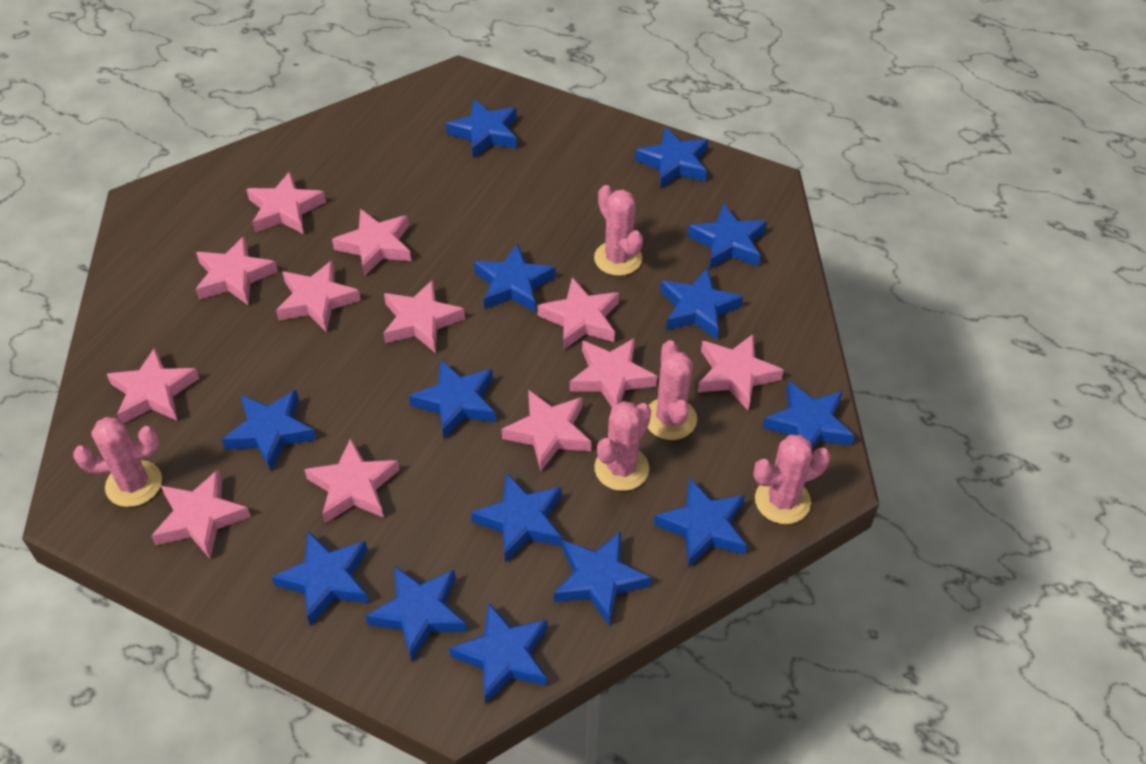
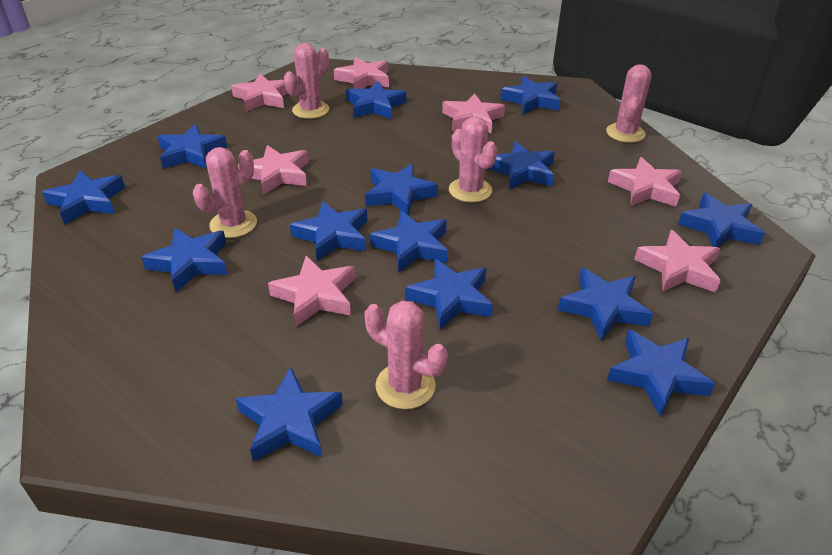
pink star: 12 -> 7

